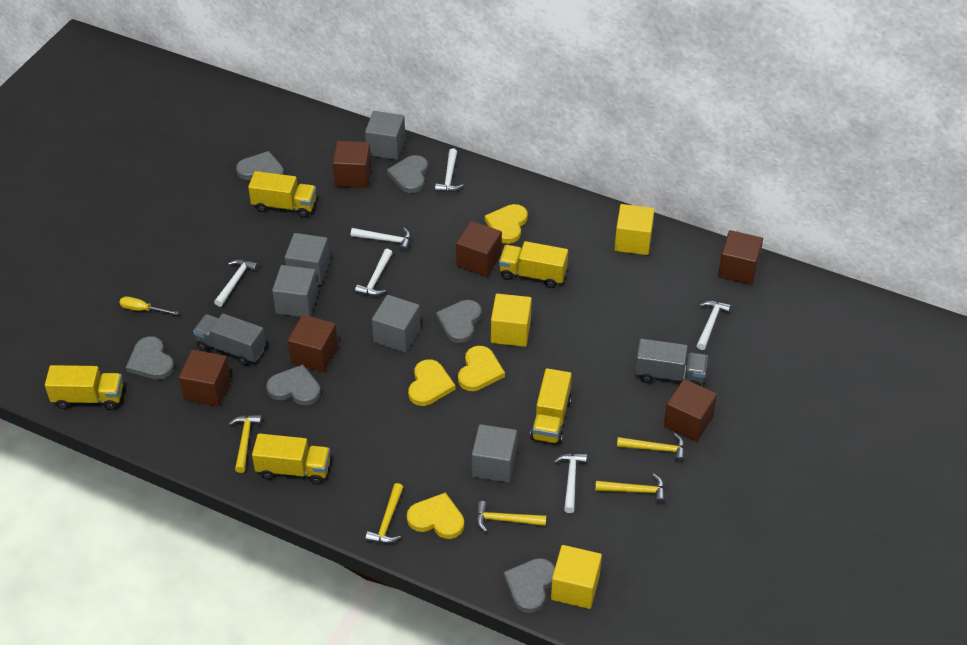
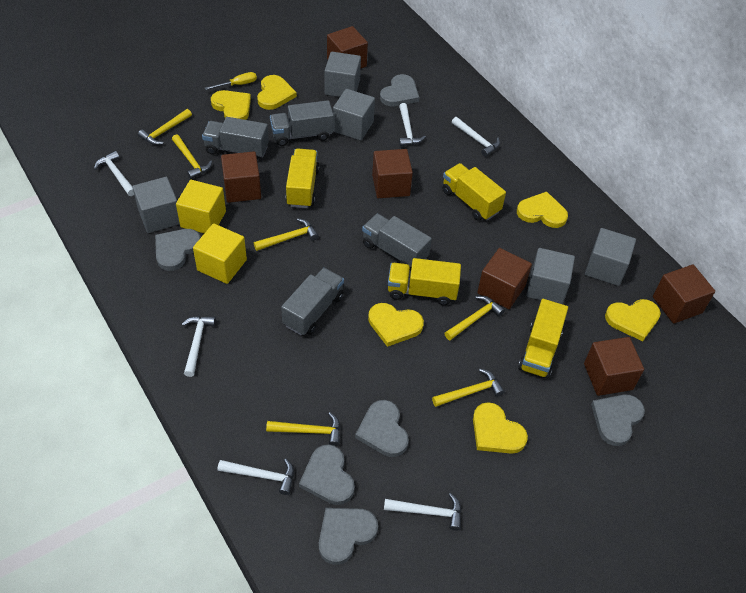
grey truck: 2 -> 4
yellow cube: 3 -> 2
yellow hammer: 5 -> 6
yellow heart: 4 -> 6
yellow truck: 5 -> 4

